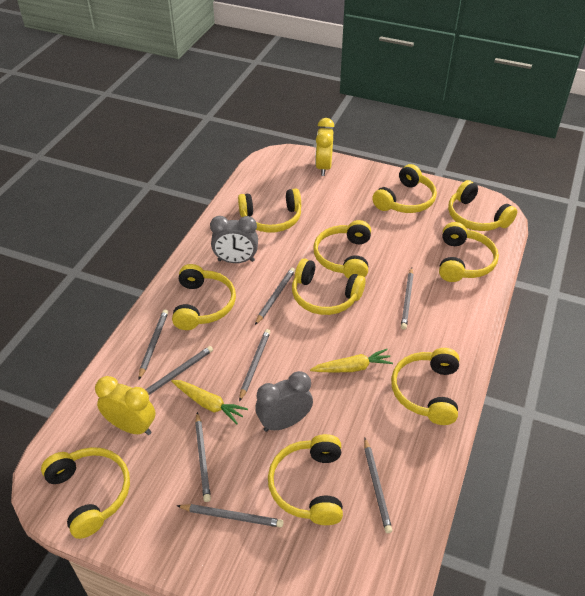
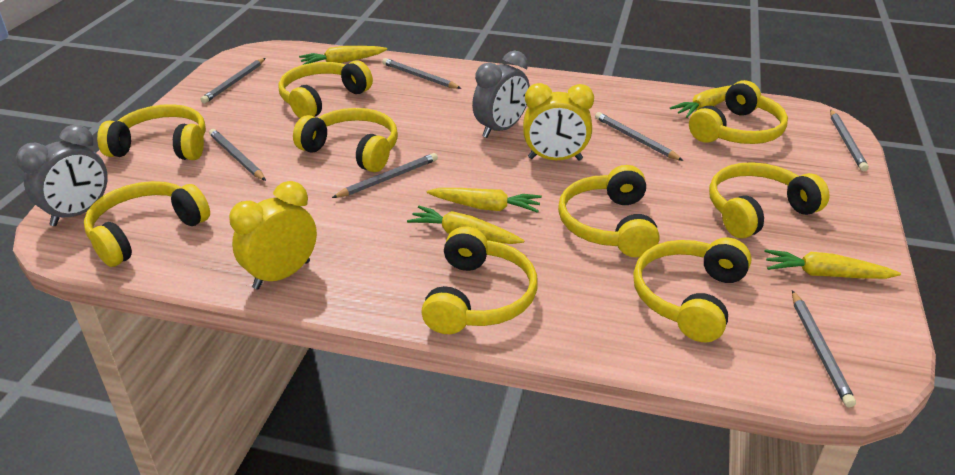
grey pencil: 8 -> 7
yellow carrot: 2 -> 5
yellow headphones: 10 -> 9

